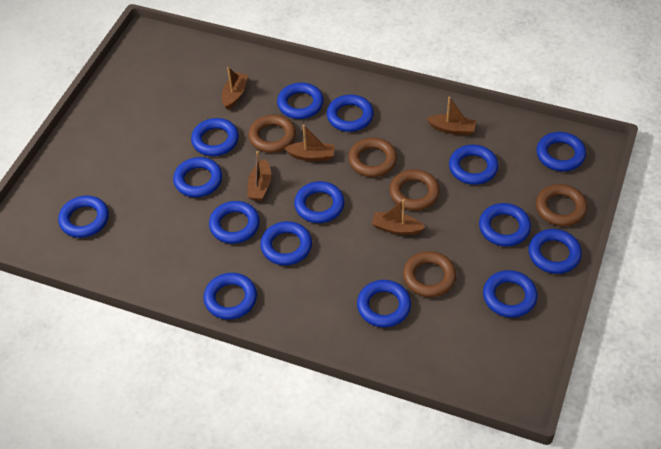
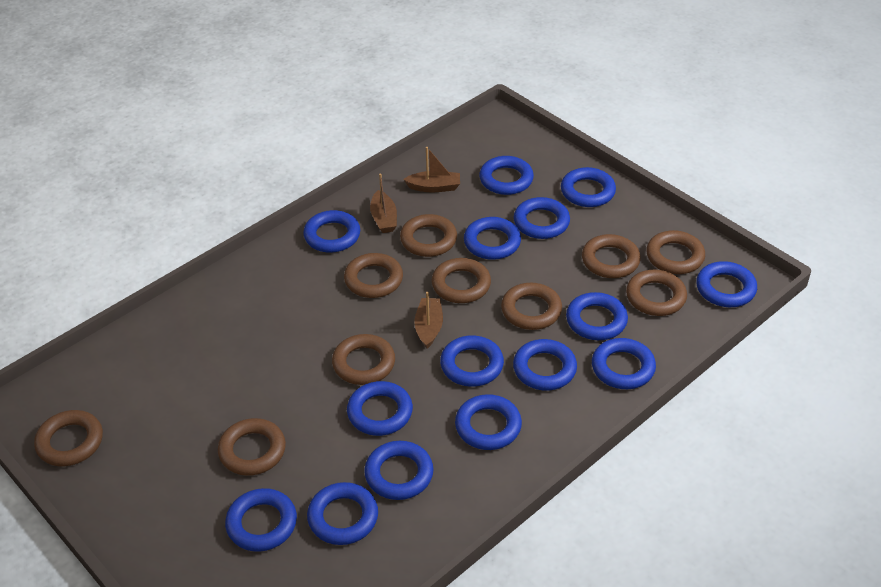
brown boat: 5 -> 3
brown ring: 5 -> 10

